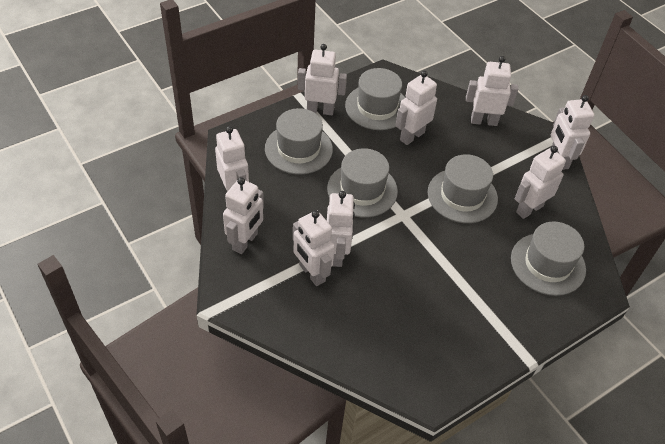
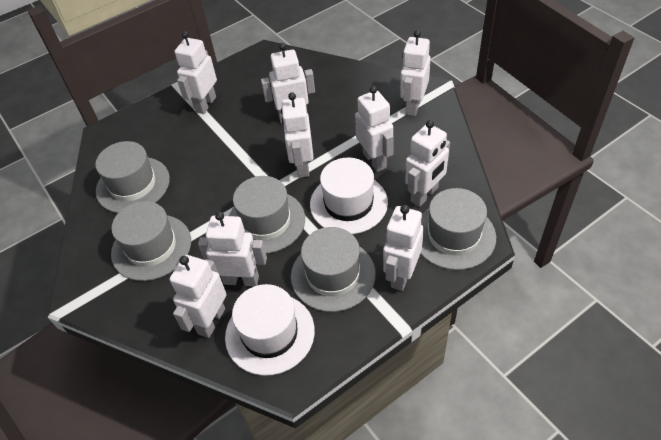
white hat: 0 -> 2

